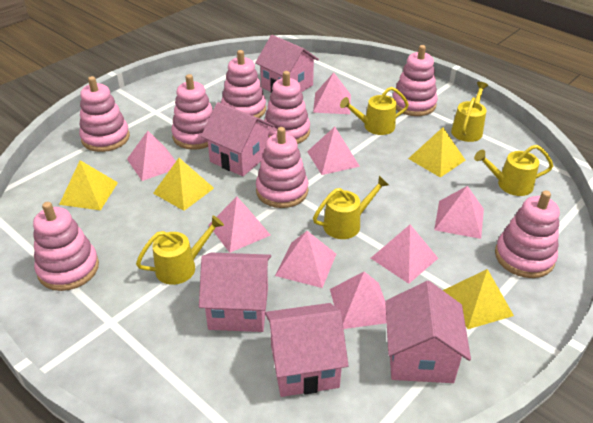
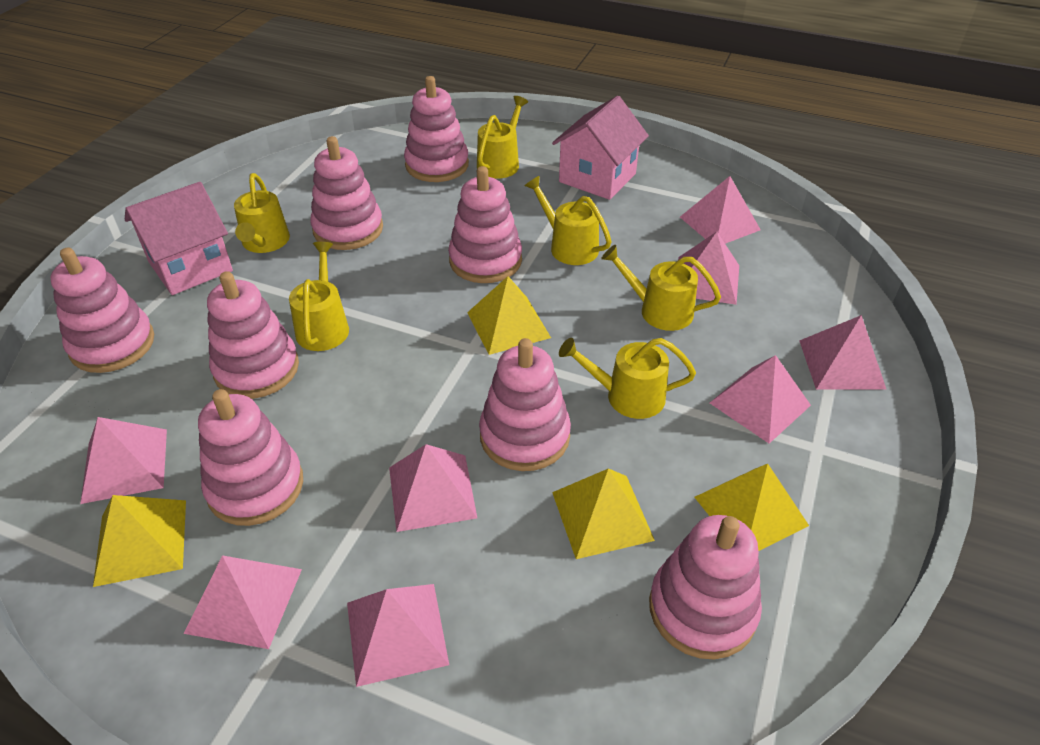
pink house: 5 -> 2
yellow watering can: 5 -> 6

